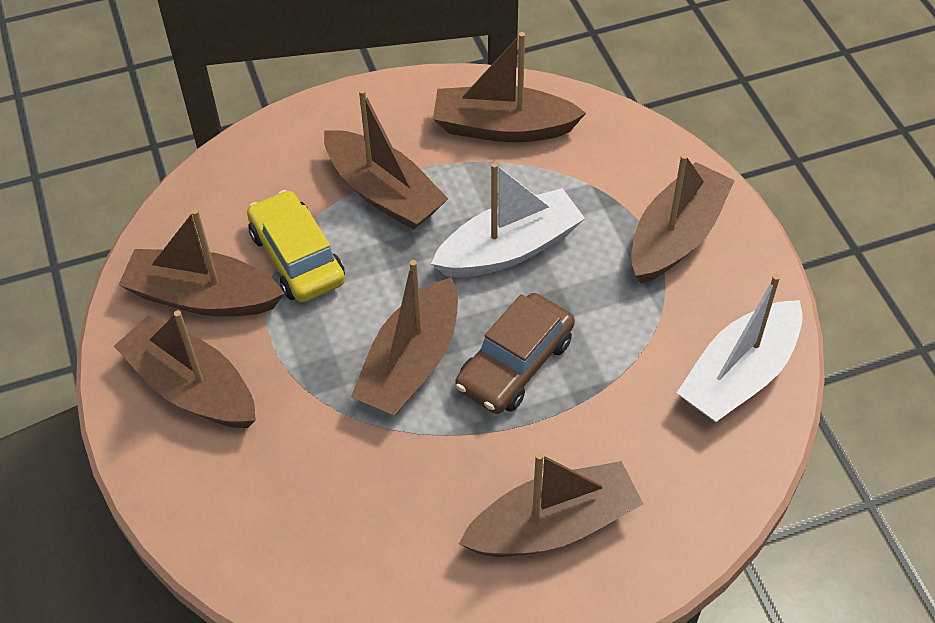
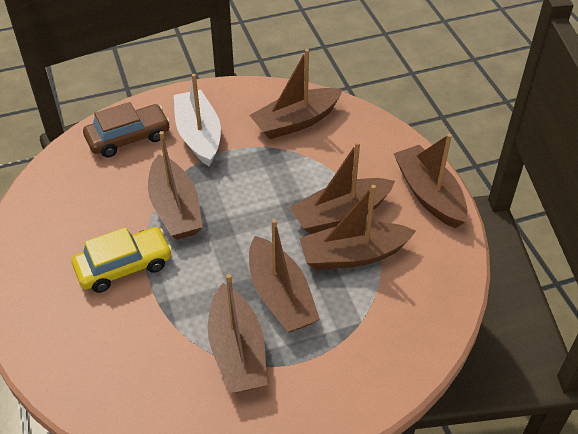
white boat: 2 -> 1

